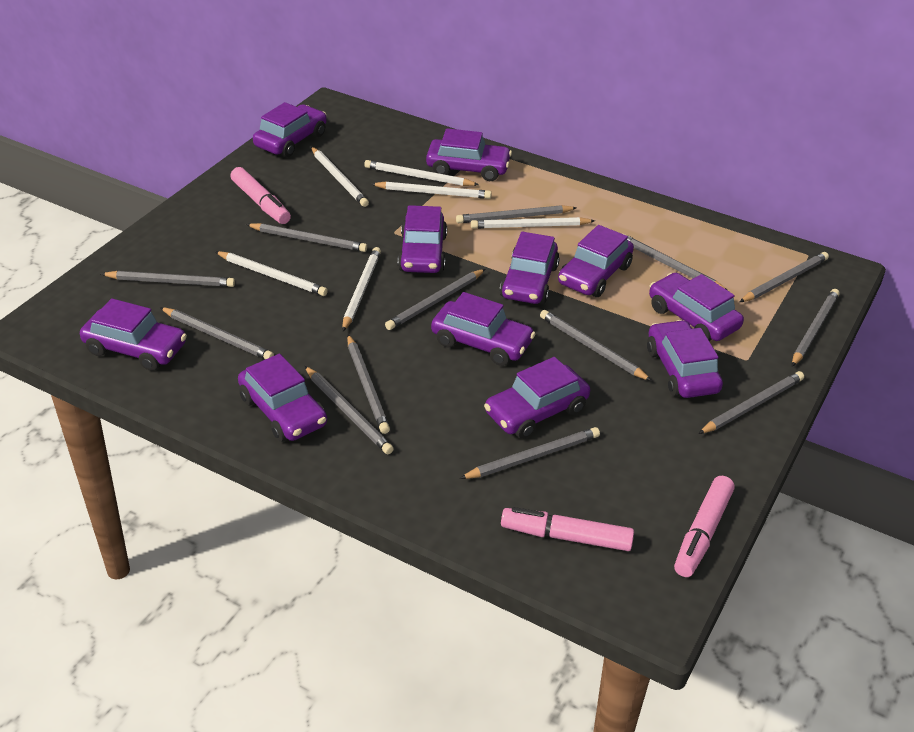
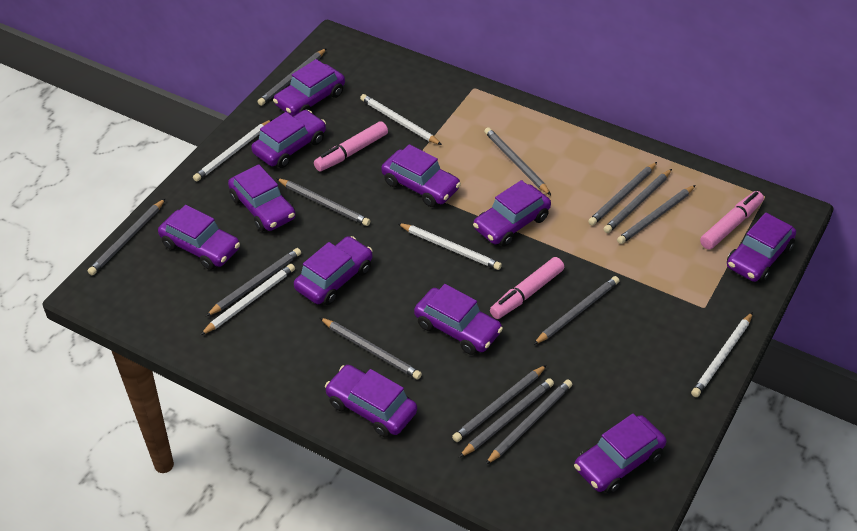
white pencil: 6 -> 5

